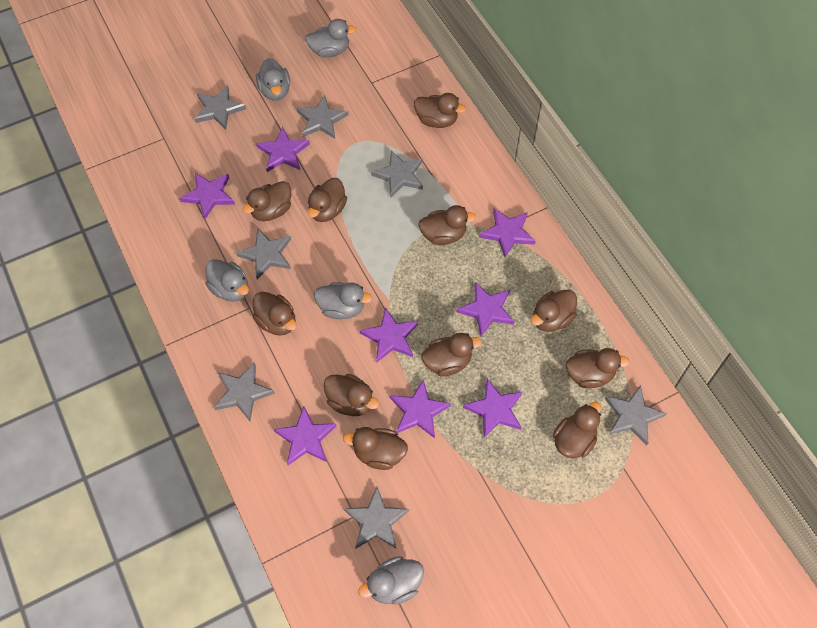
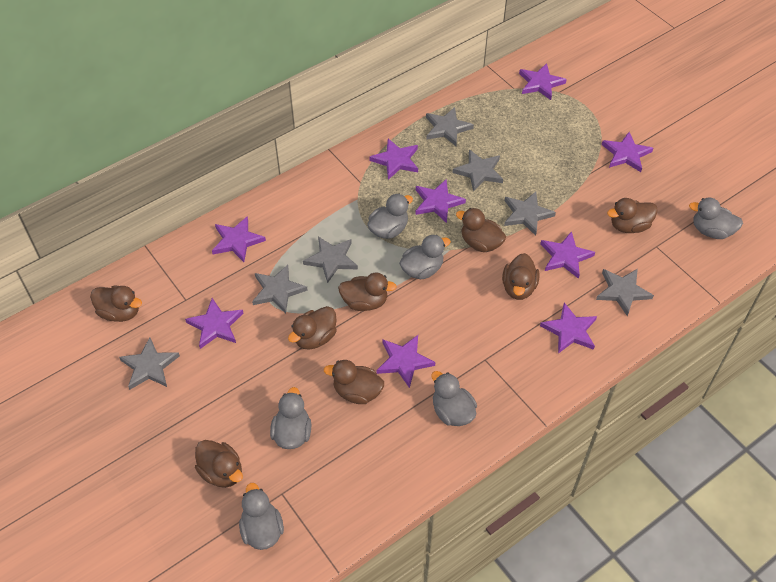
brown duck: 11 -> 8
grey duck: 5 -> 6
purple star: 8 -> 9

